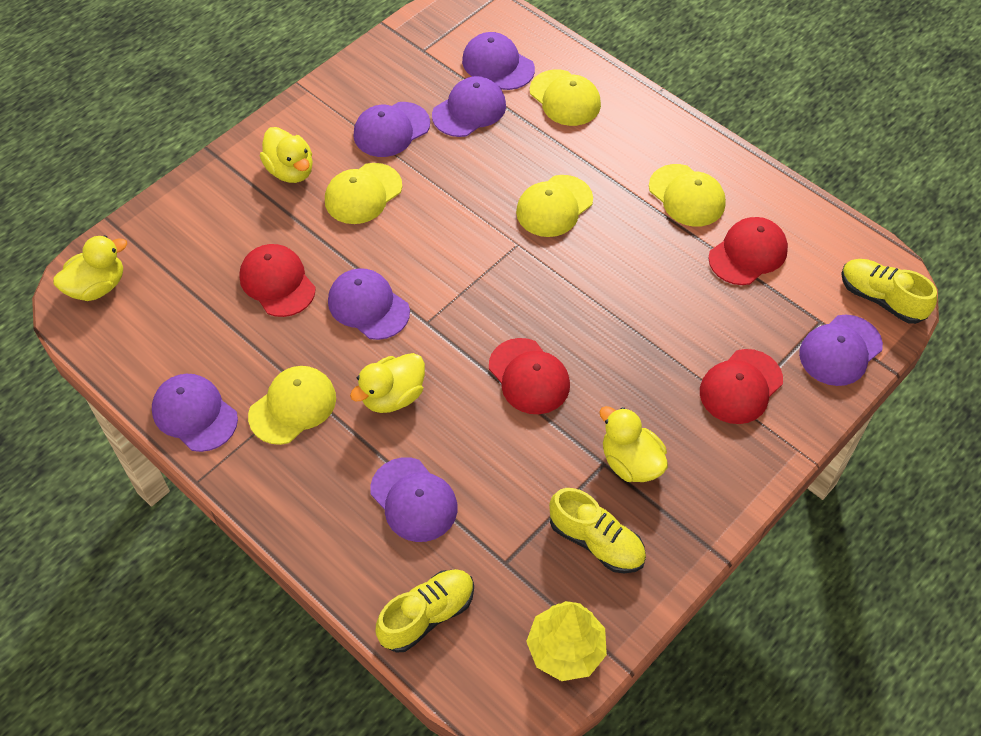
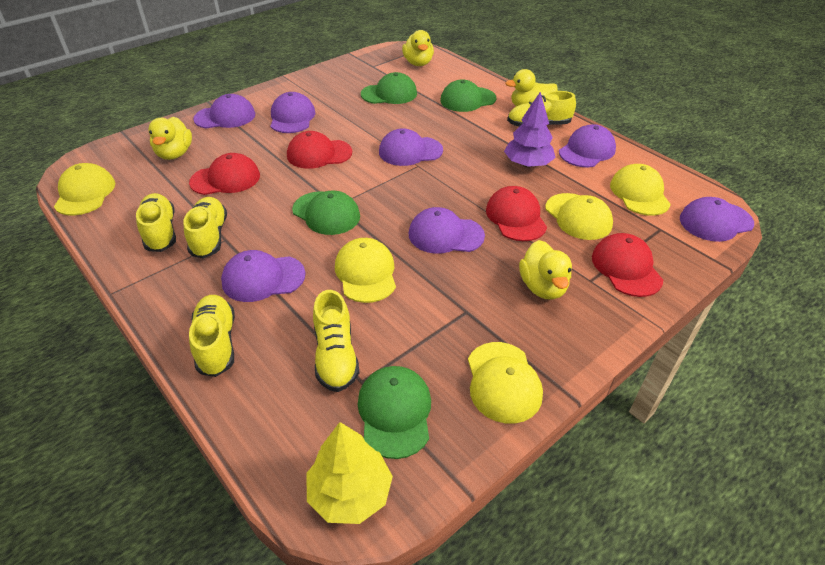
green cap: 0 -> 4
purple tree: 0 -> 1
yellow shoe: 3 -> 5

